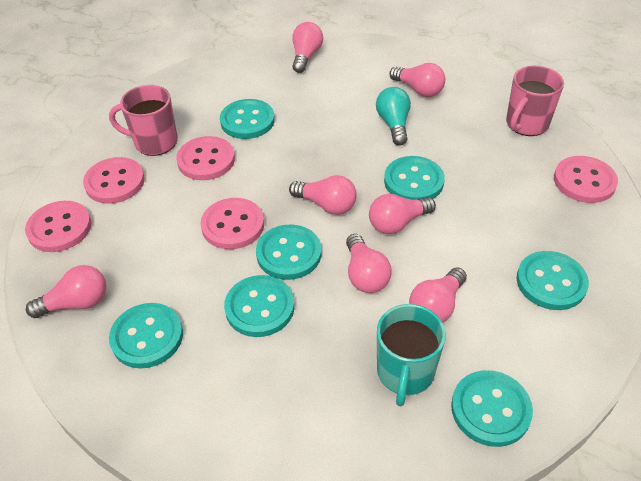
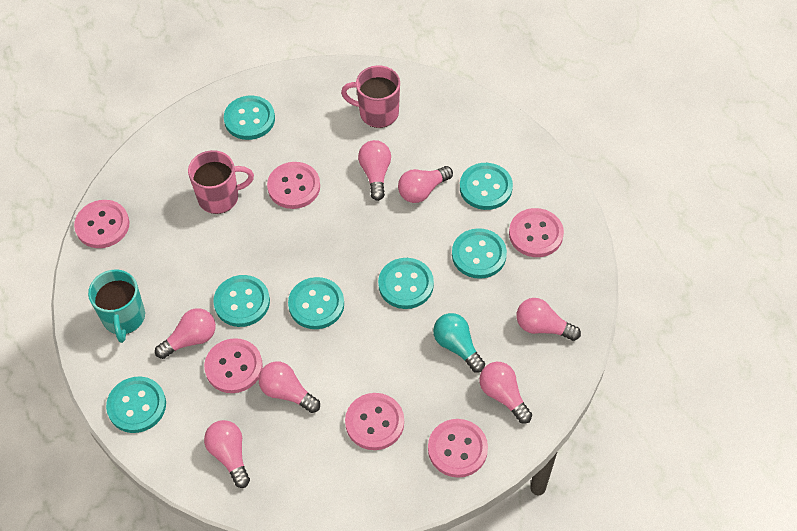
pink button: 5 -> 6

